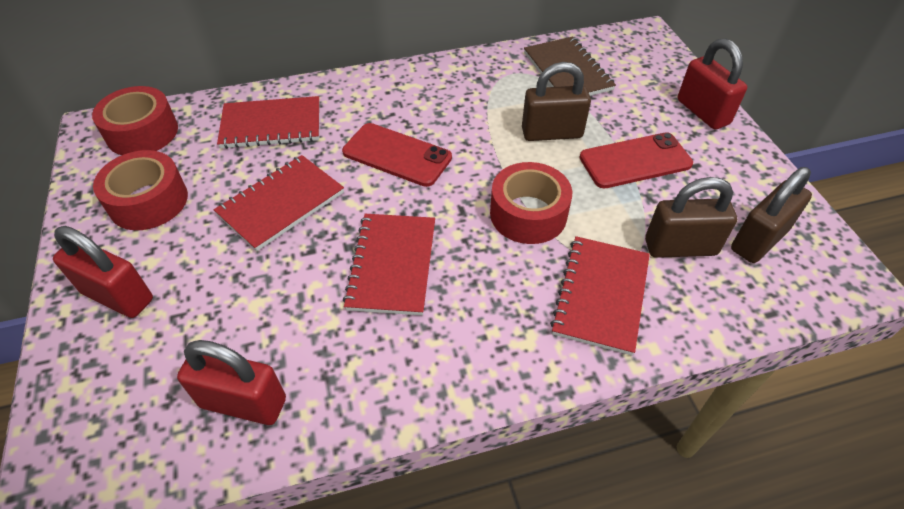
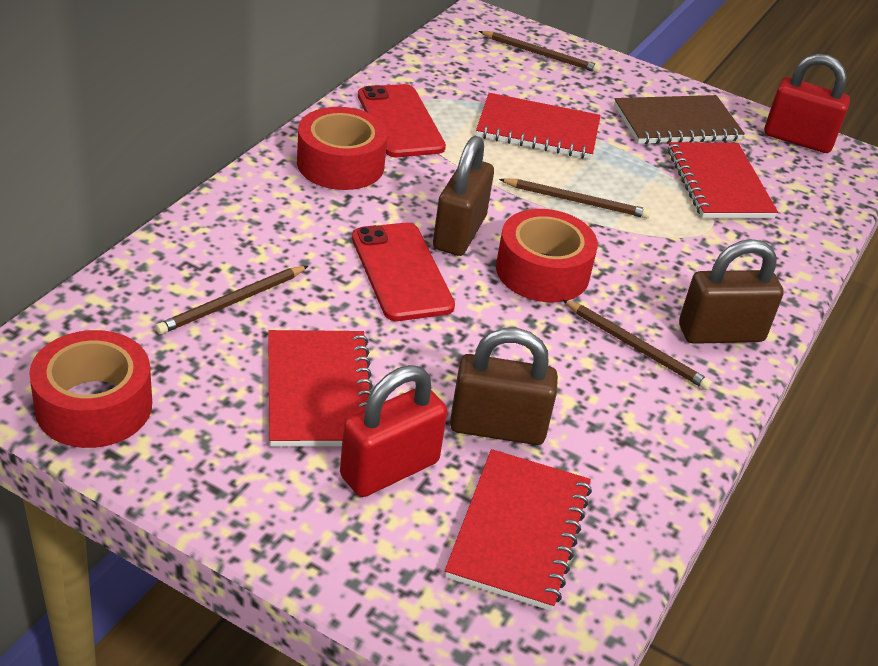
brown pencil: 0 -> 4
red padlock: 3 -> 2

